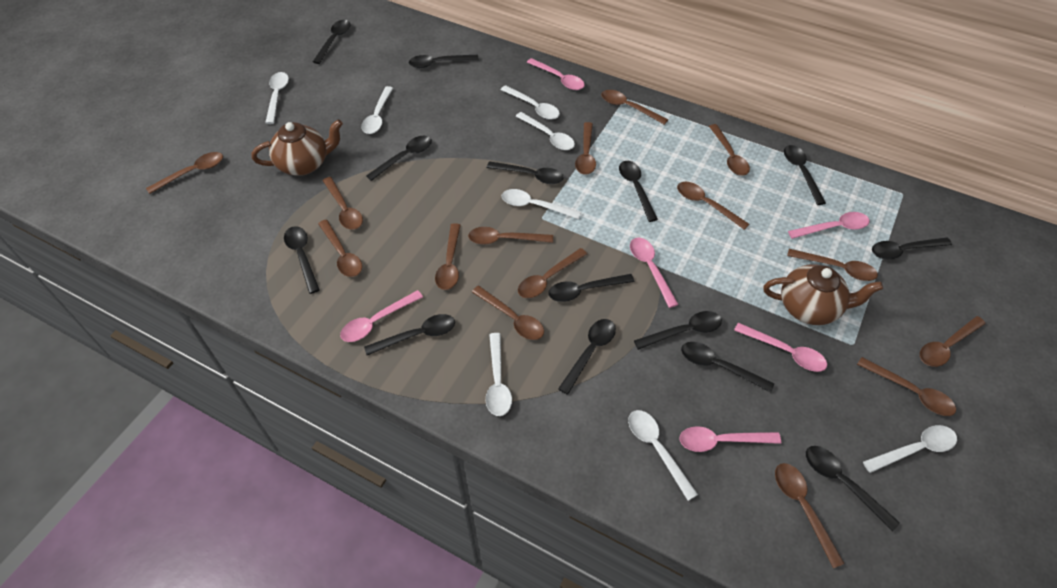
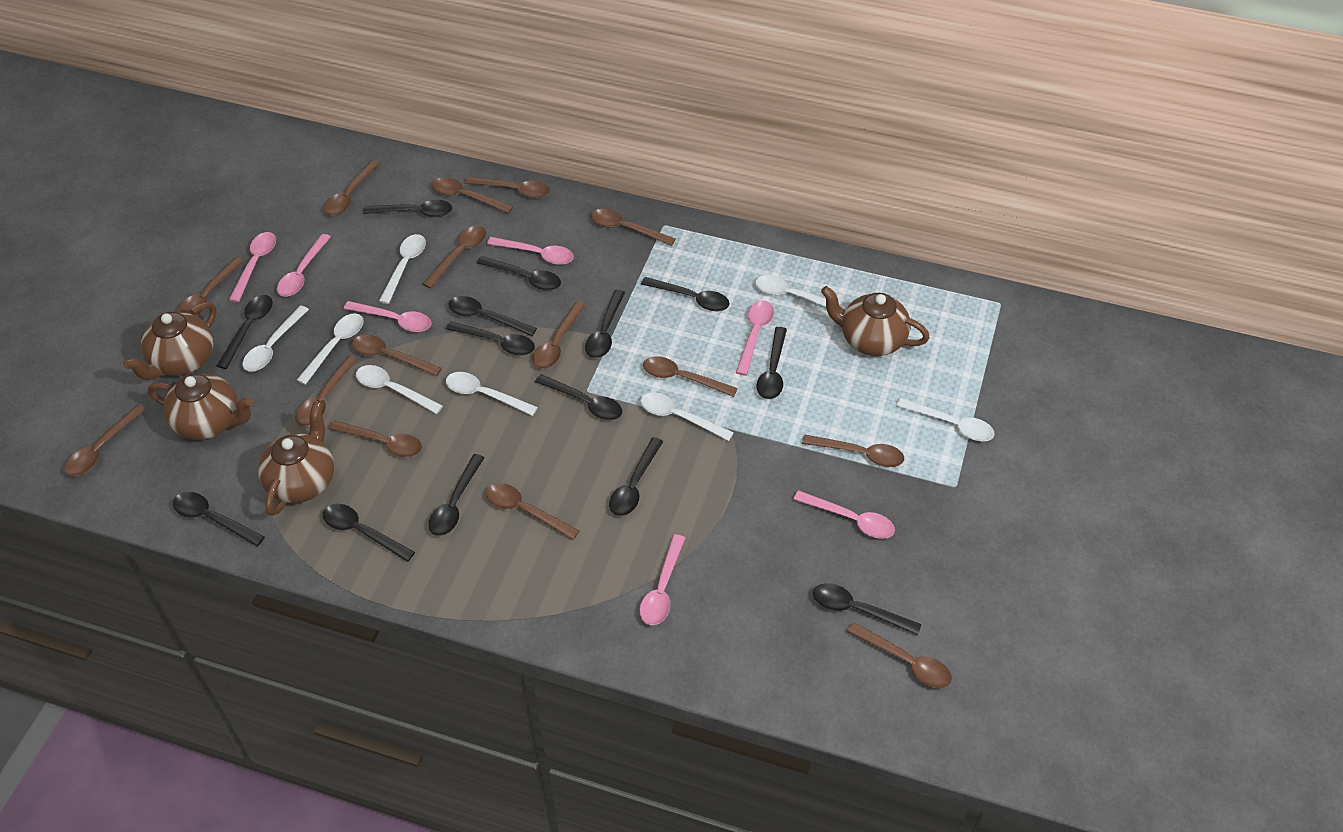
brown teapot: 2 -> 4
pink spoon: 6 -> 7

